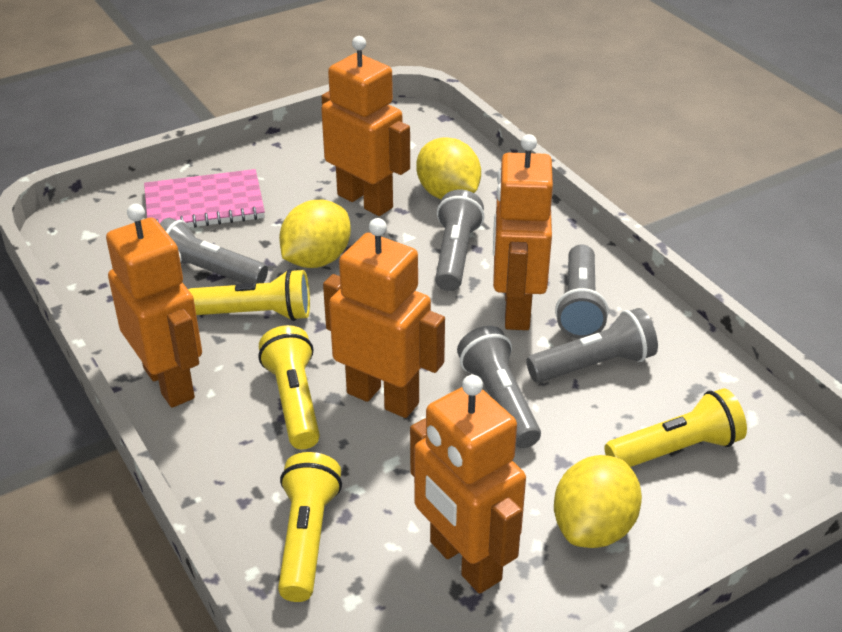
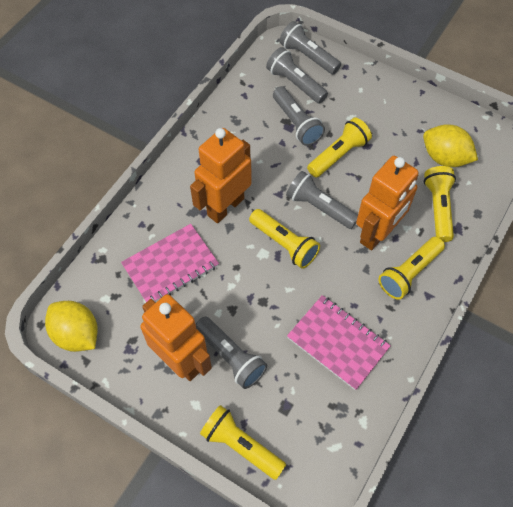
orange robot: 5 -> 3
pink notebook: 1 -> 2
yellow flashlight: 4 -> 5
yellow lemon: 3 -> 2

